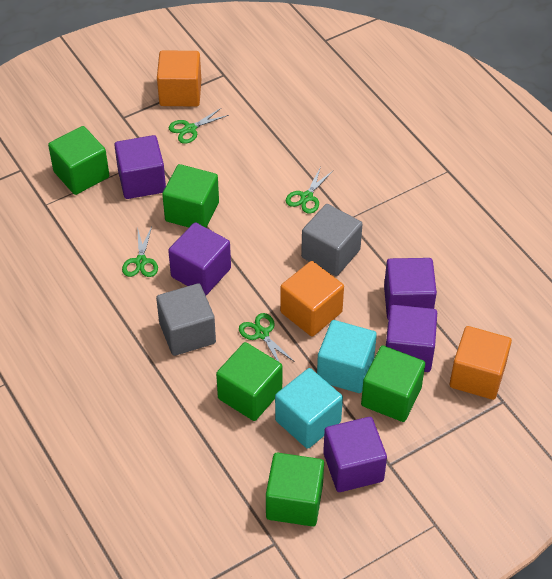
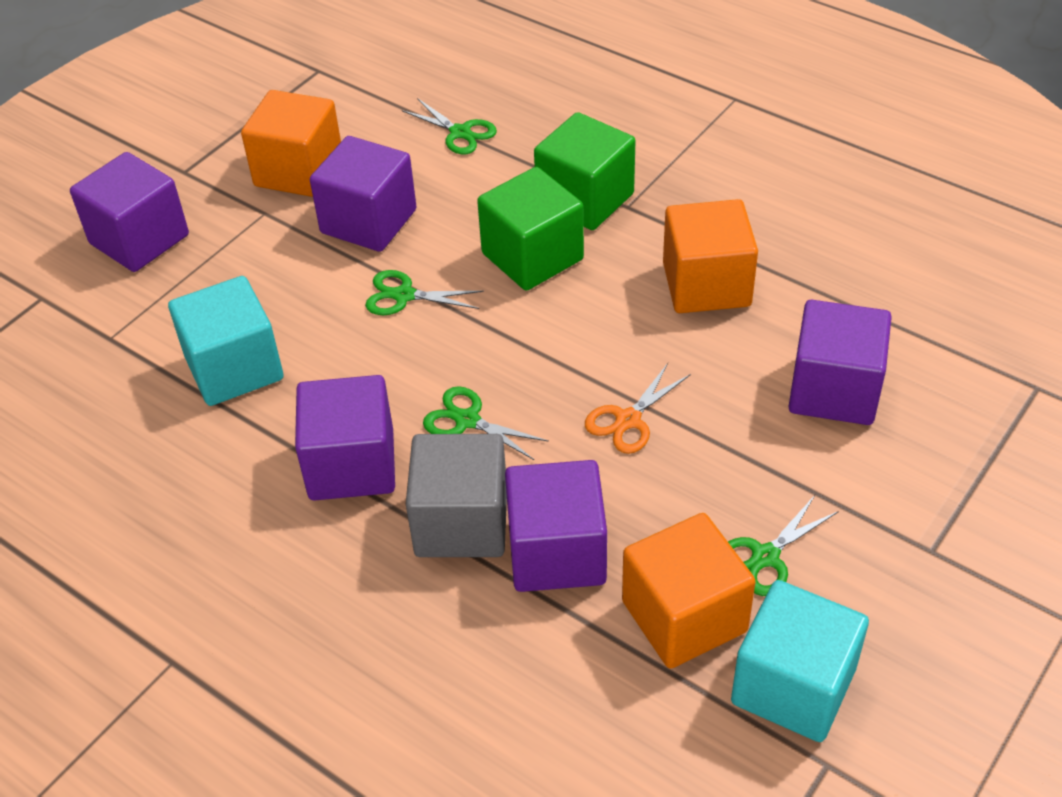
green cube: 5 -> 2
grey cube: 2 -> 1
orange scissors: 0 -> 1

